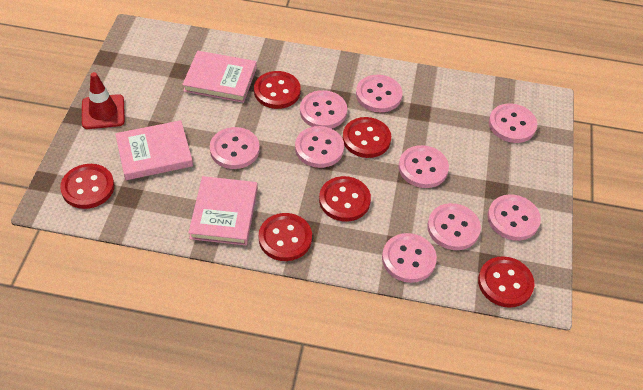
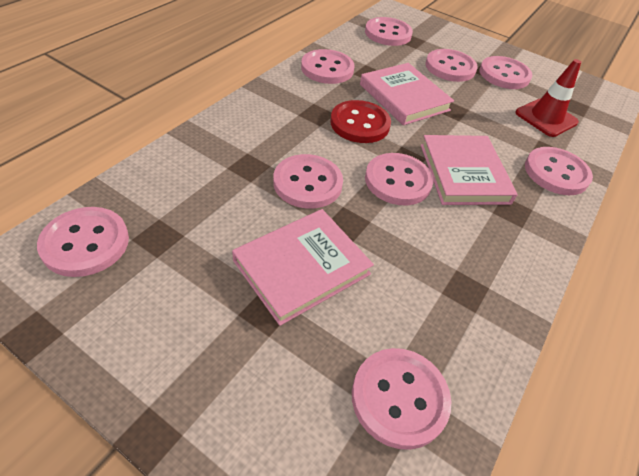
red button: 6 -> 1

